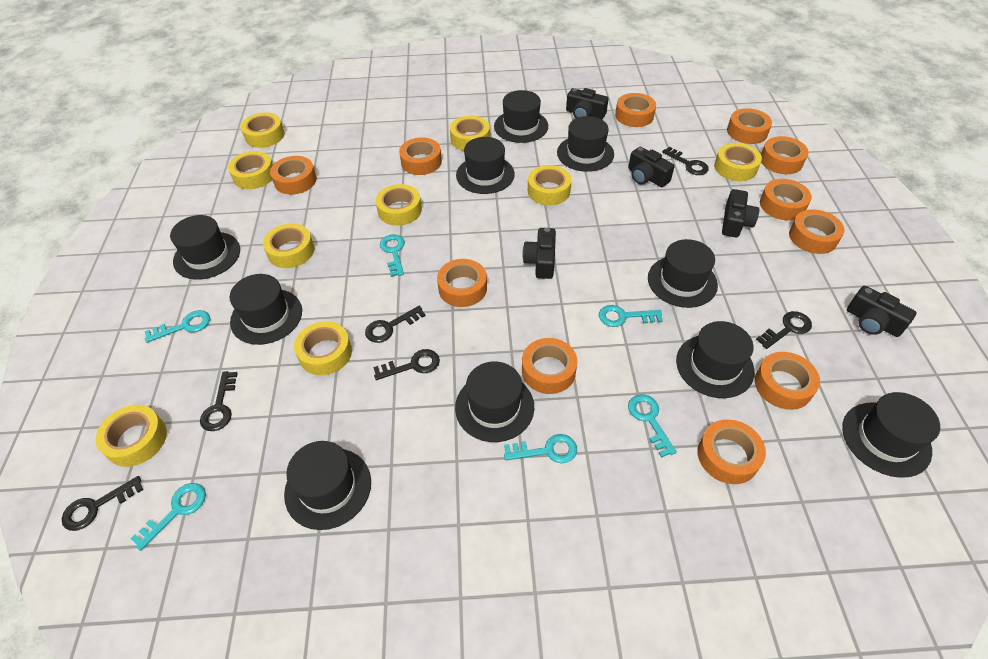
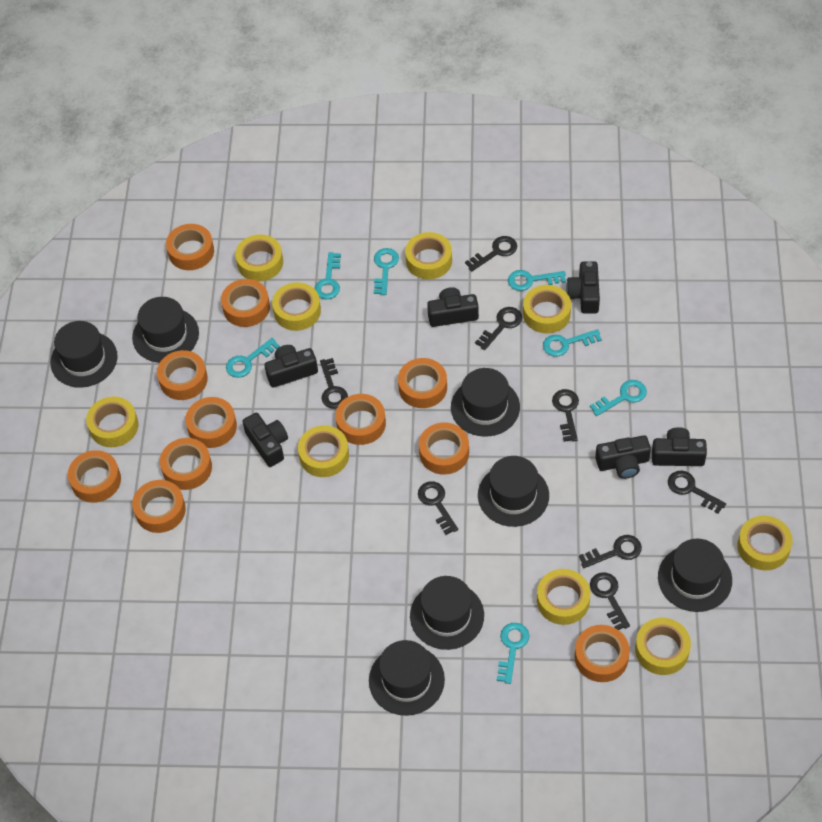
black camera: 5 -> 6
black hat: 10 -> 7
black key: 6 -> 8
turquoise key: 6 -> 7

